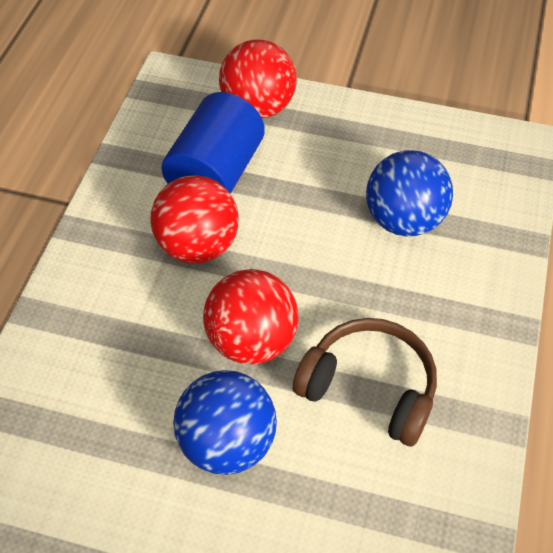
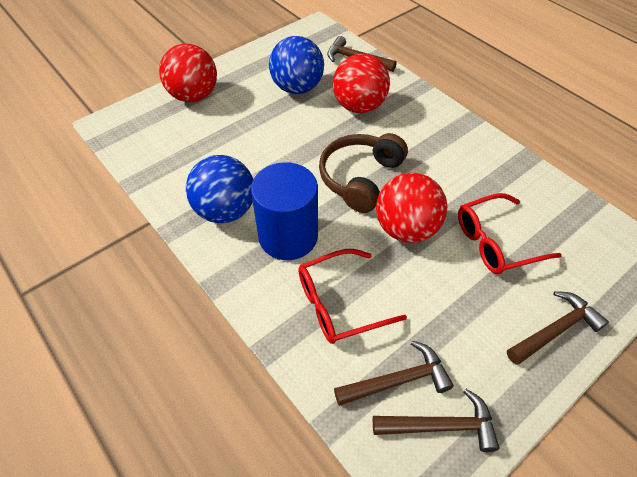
brown hammer: 0 -> 4
red glasses: 0 -> 2

